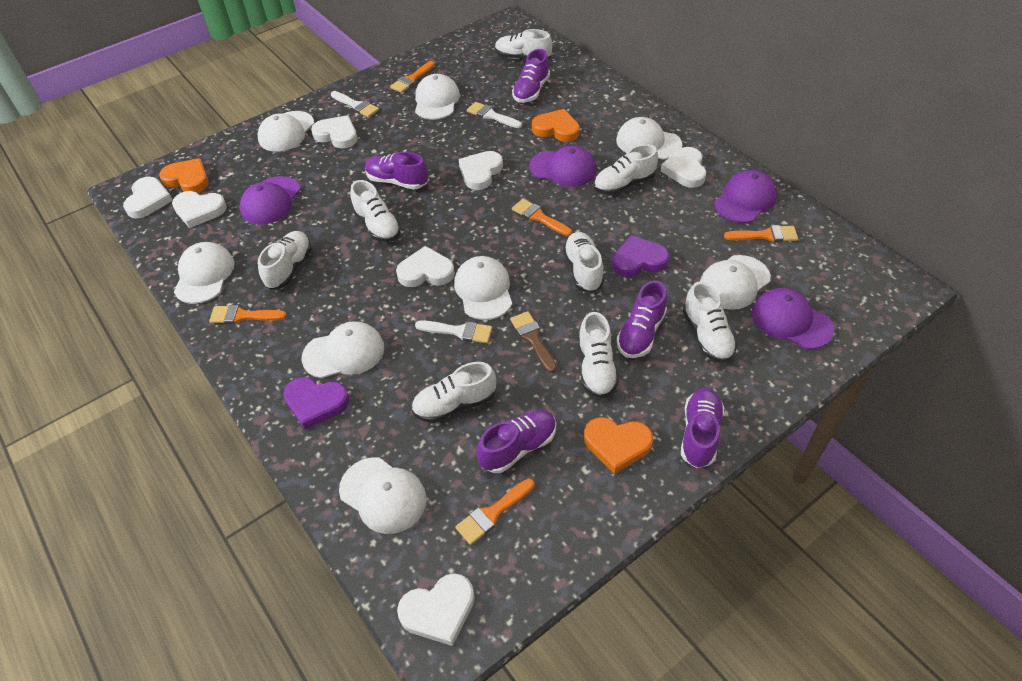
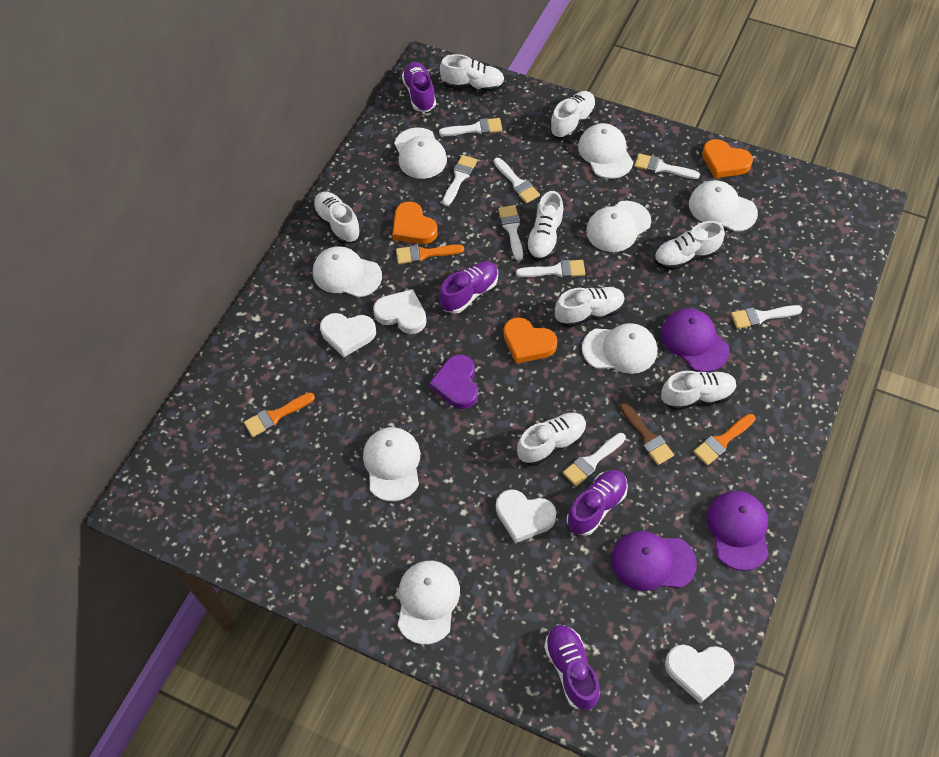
orange brush: 5 -> 3
purple cap: 4 -> 3
purple heart: 2 -> 1
purple shoe: 5 -> 4
white brush: 3 -> 8
white heart: 7 -> 4

